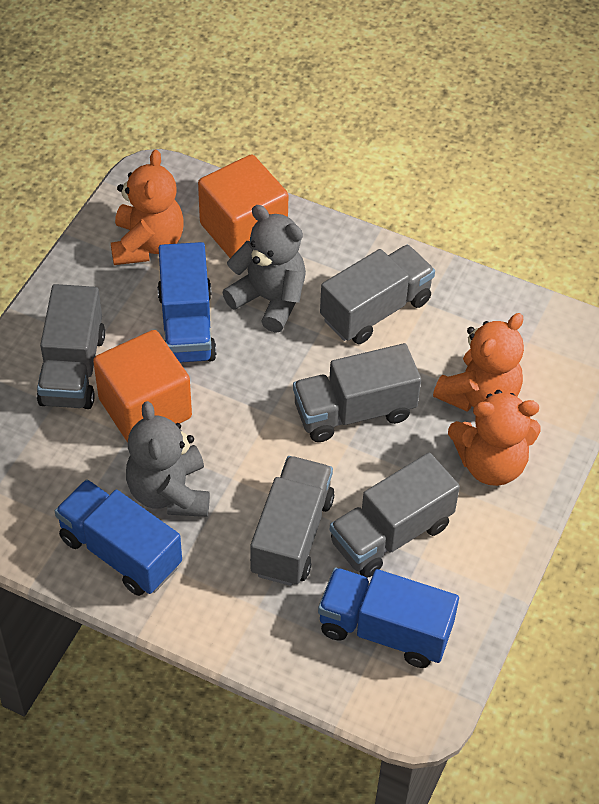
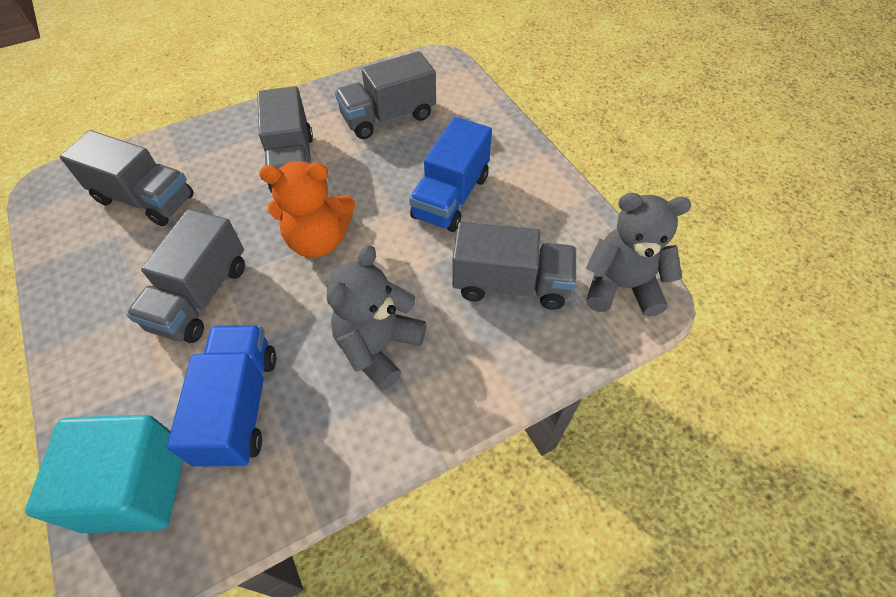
blue truck: 3 -> 2
orange cube: 2 -> 0
orange teddy bear: 3 -> 1
turquoise cube: 0 -> 1

